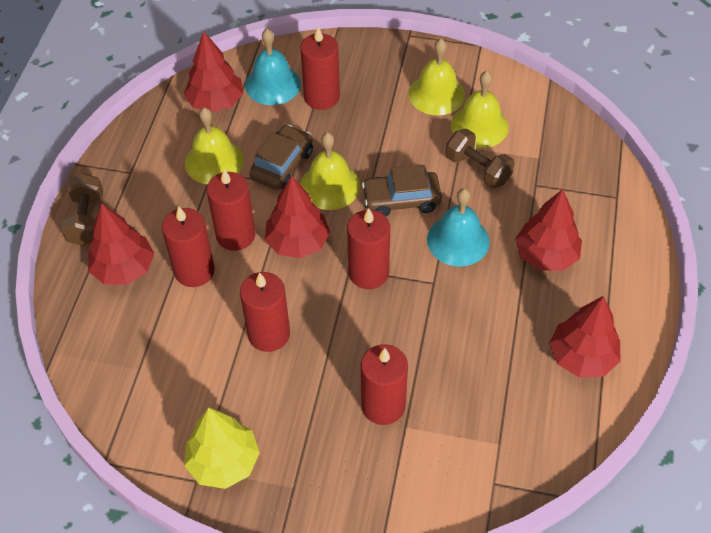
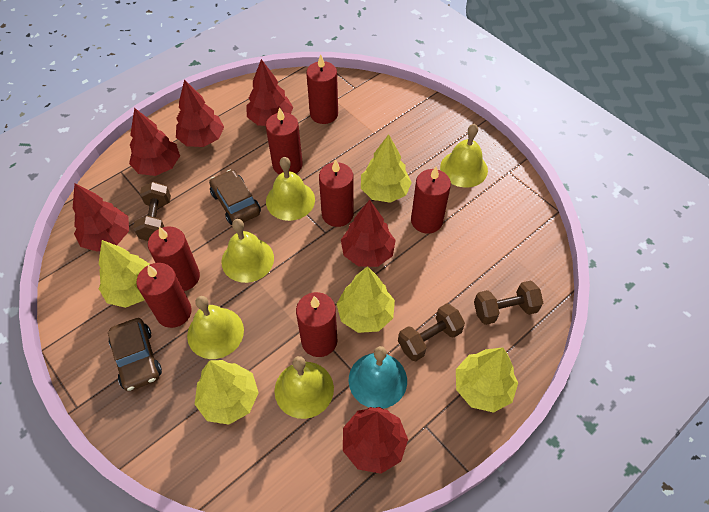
brown dumbbell: 2 -> 3
red candle: 6 -> 7
red tree: 5 -> 6
turquoise bell: 2 -> 1
yellow bell: 4 -> 5
yellow tree: 1 -> 5

